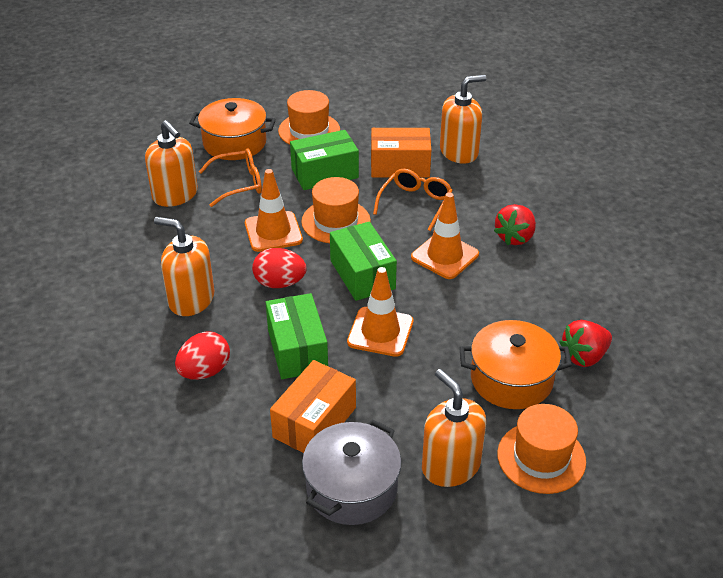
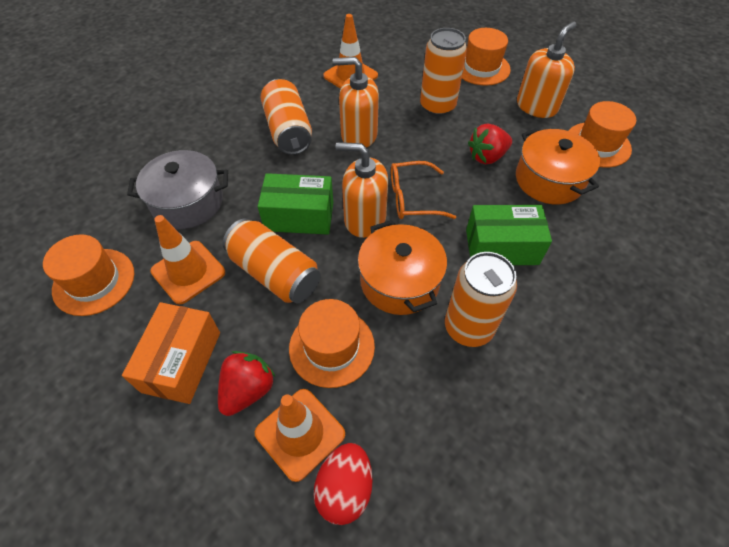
green box: 3 -> 2
orange box: 2 -> 1
orange can: 0 -> 4
orange glasses: 2 -> 1
orange hat: 3 -> 4
orange soap dispenser: 4 -> 3
red egg: 2 -> 1

